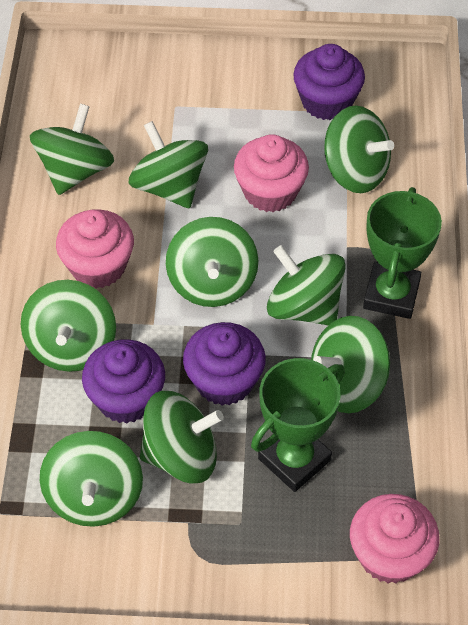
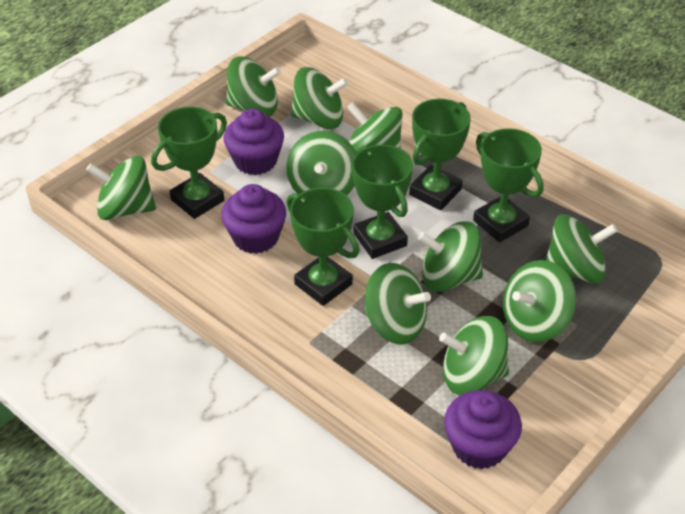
green spinning top: 9 -> 10
green trophy: 2 -> 5
pink cupcake: 3 -> 0

